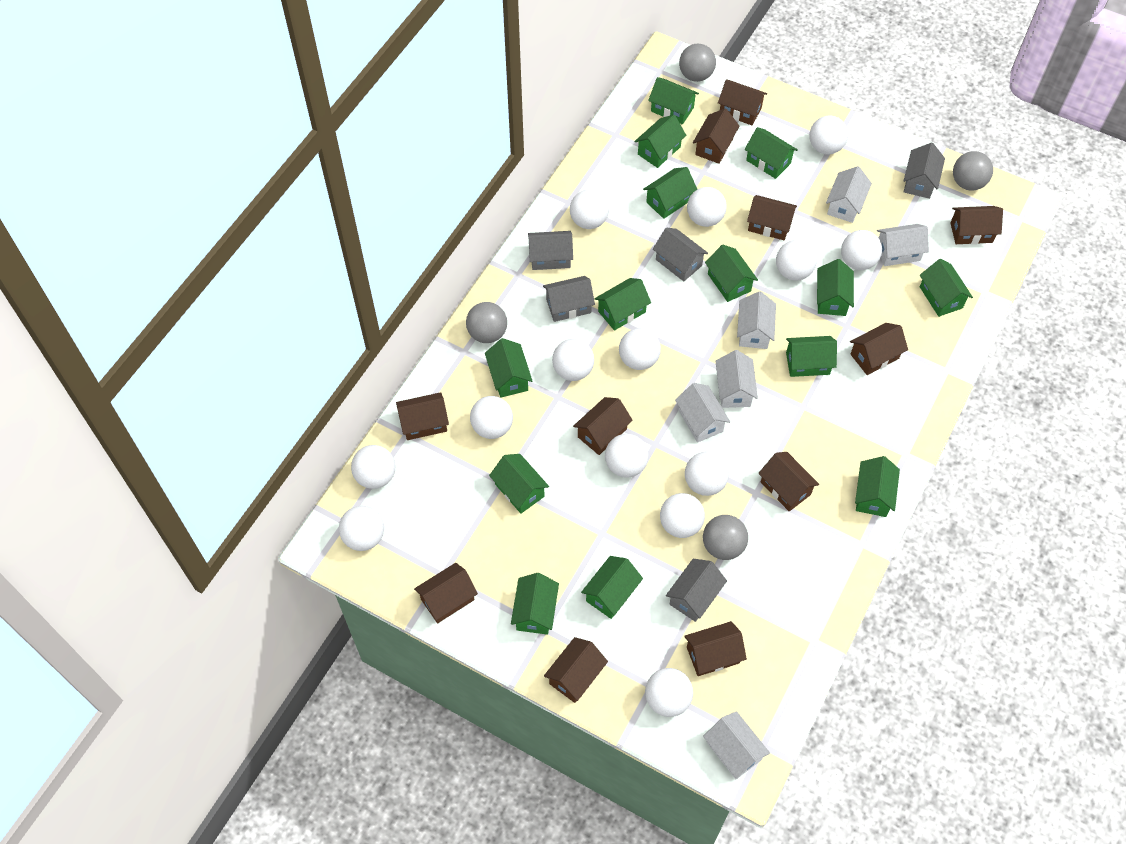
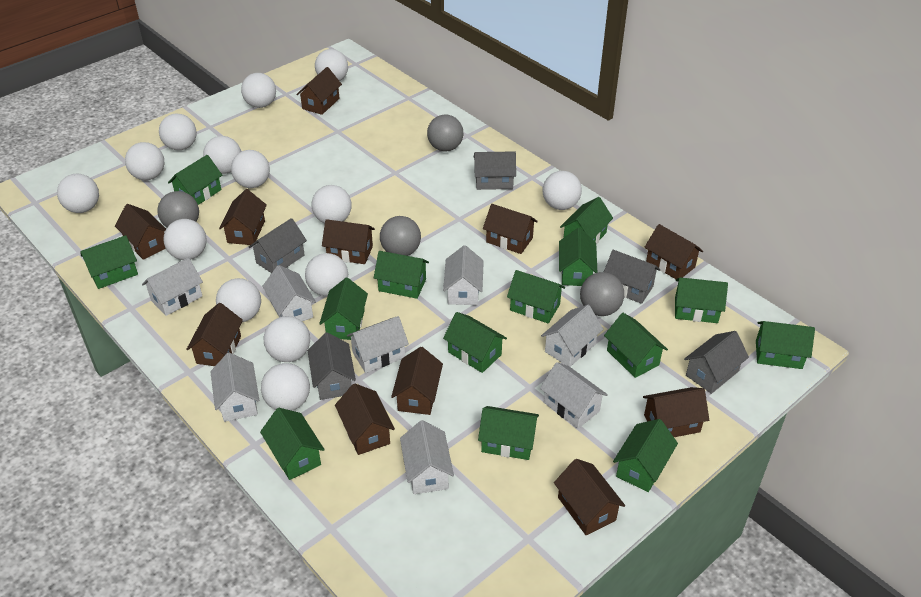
white house: 6 -> 8

